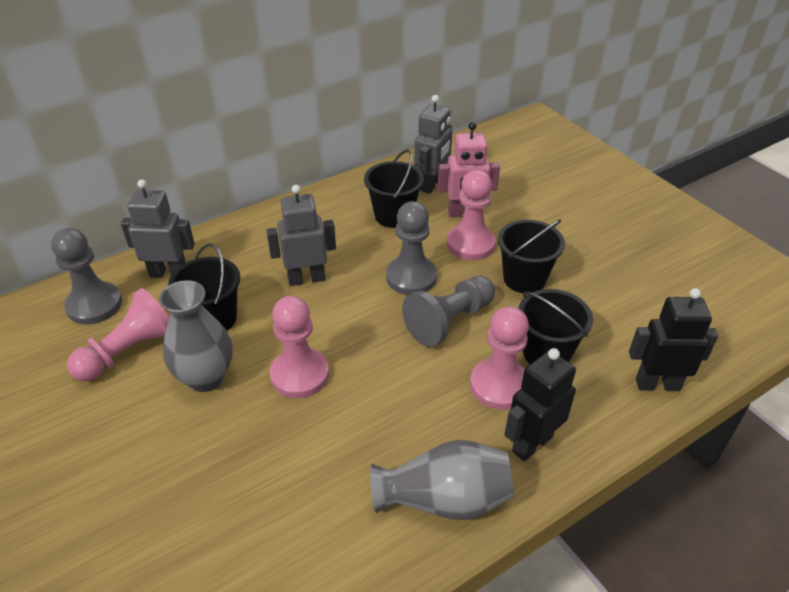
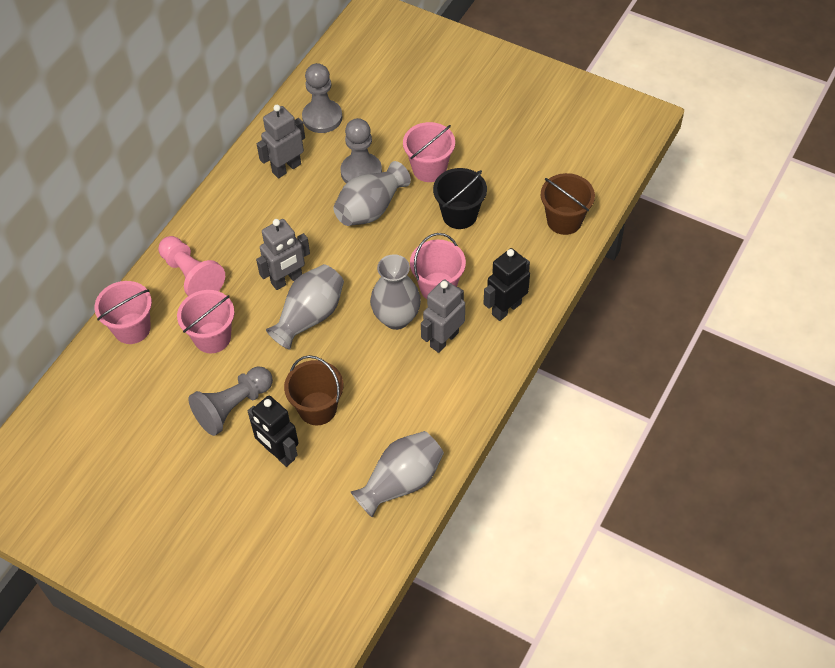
black bucket: 4 -> 1
brown bucket: 0 -> 2
grey vase: 2 -> 4
pink bucket: 0 -> 4
pink pawn: 4 -> 1
pink robot: 1 -> 0

